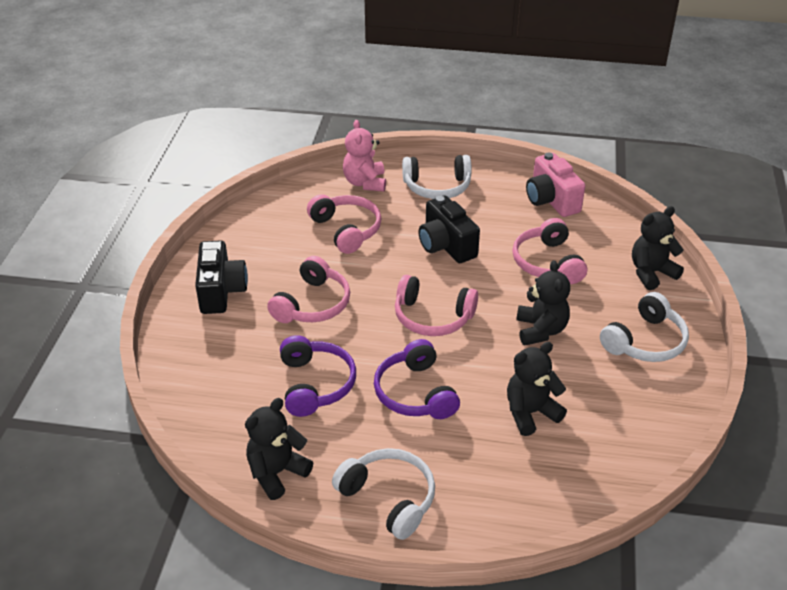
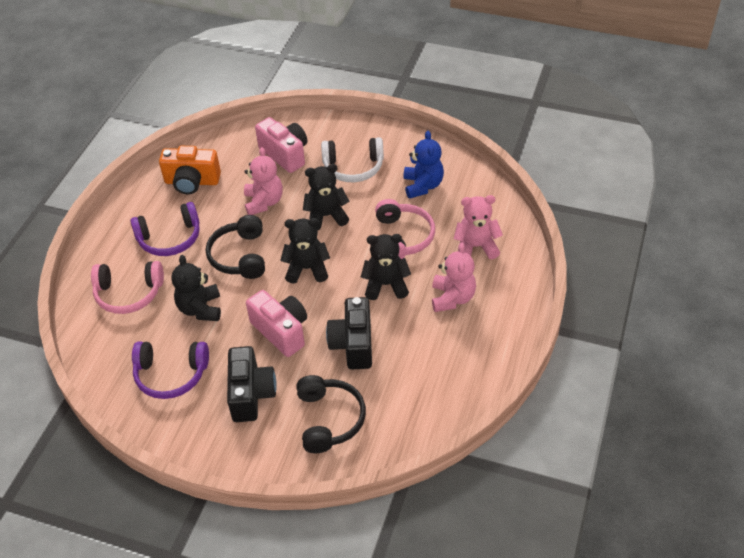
black headphones: 0 -> 2
blue teddy bear: 0 -> 1
orange camera: 0 -> 1
pink camera: 1 -> 2
pink headphones: 4 -> 2
pink teddy bear: 1 -> 3
white headphones: 3 -> 1

